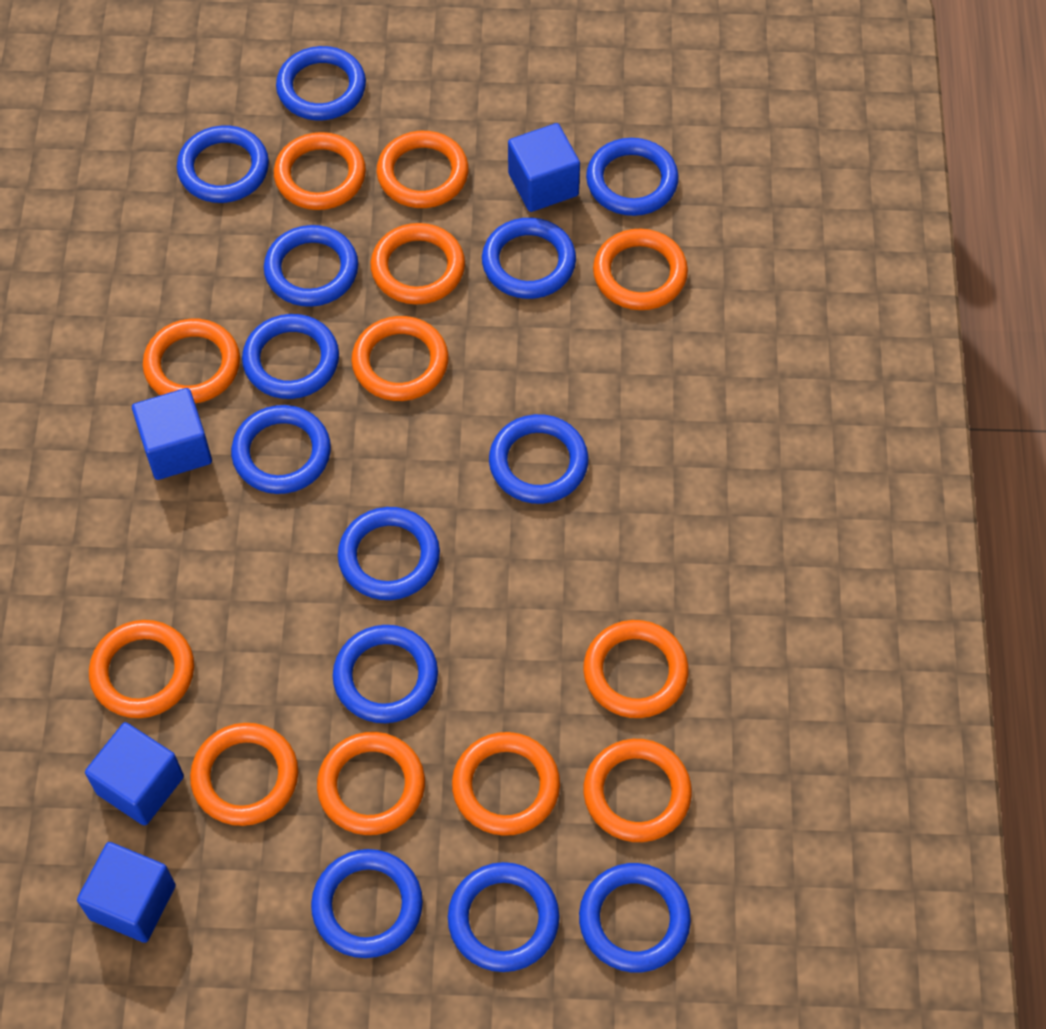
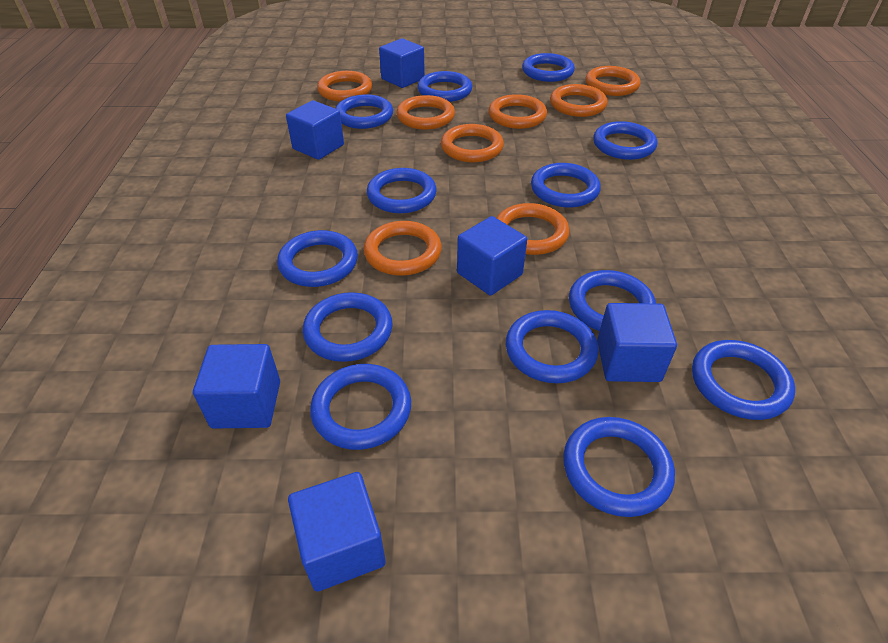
blue cube: 4 -> 6
orange ring: 12 -> 8

